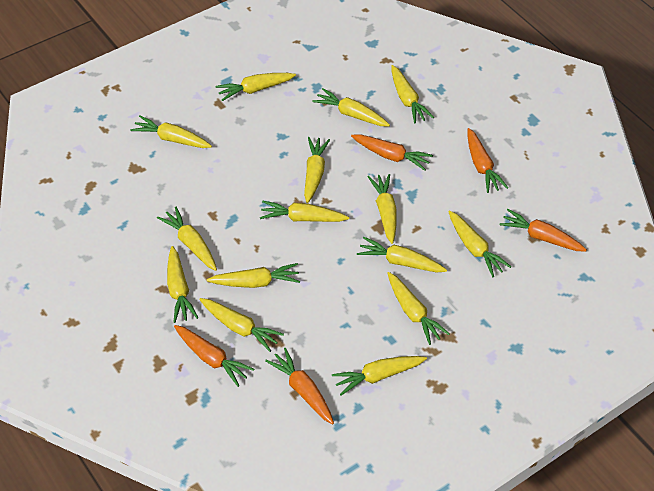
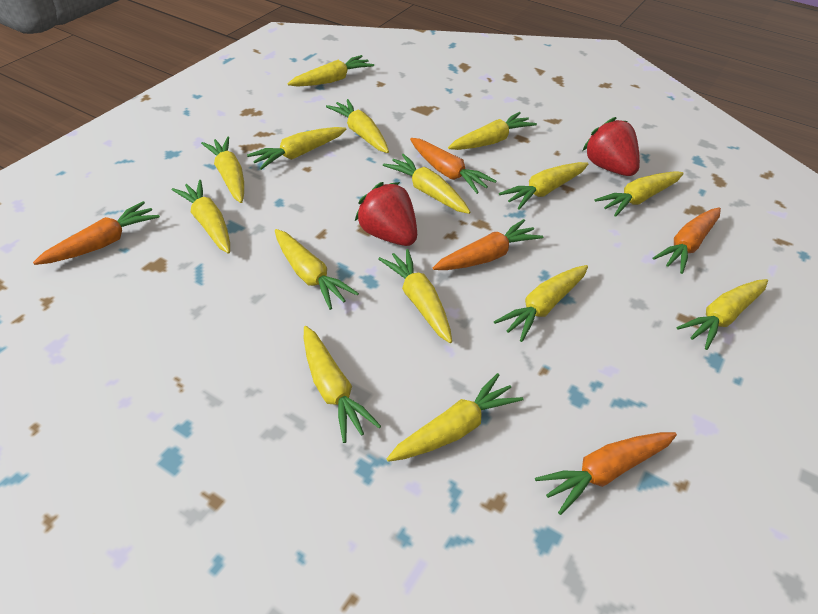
red strawberry: 0 -> 2

